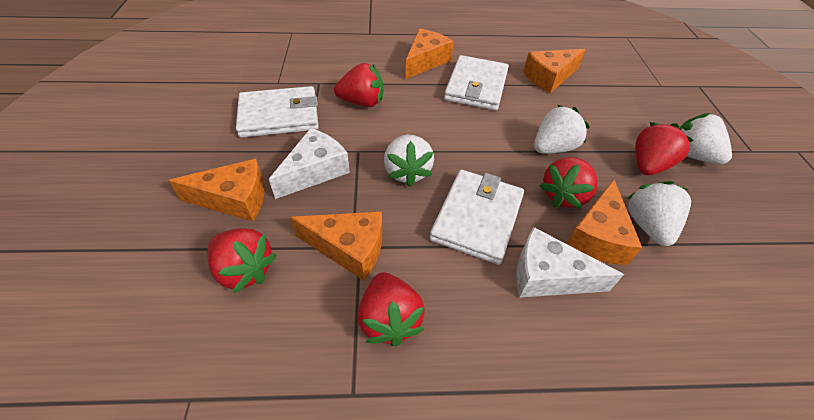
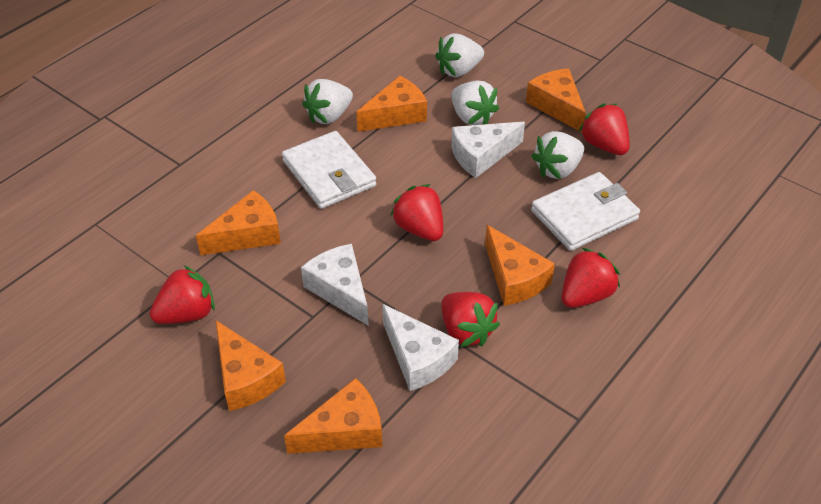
orange cheese: 5 -> 6
white cheese: 2 -> 3
white wallet: 3 -> 2

